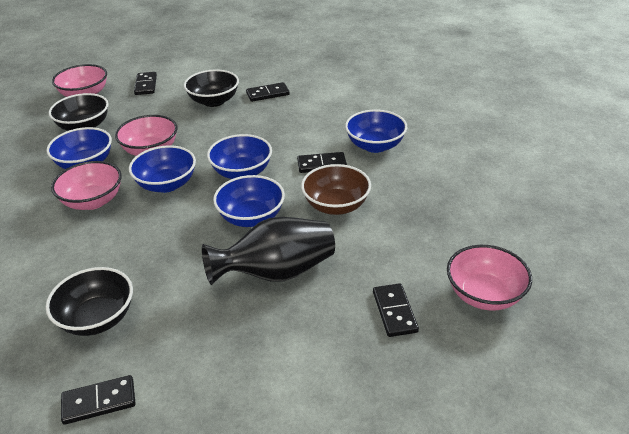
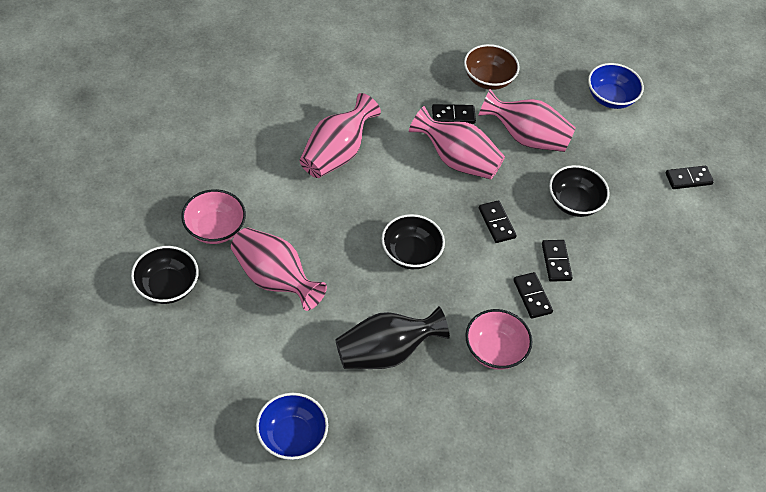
blue bowl: 5 -> 2
pink bowl: 4 -> 2
pink vase: 0 -> 4

